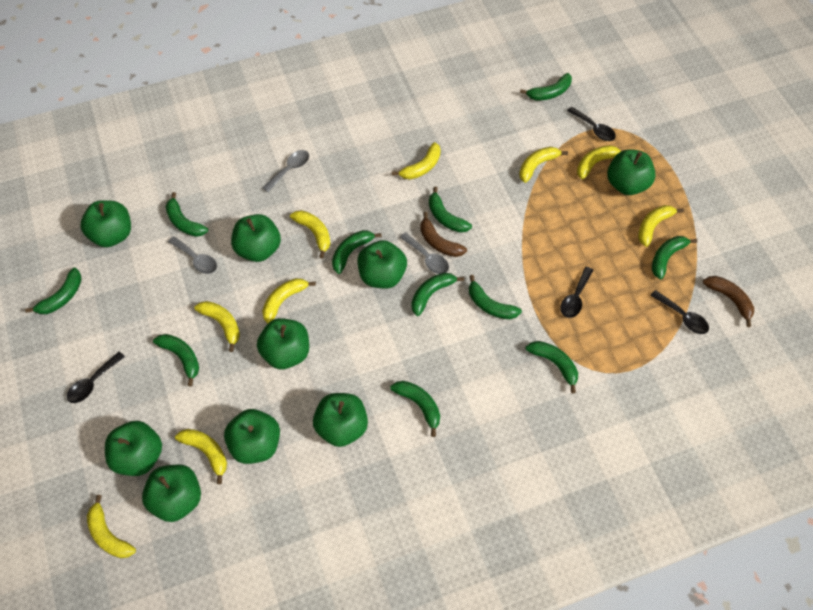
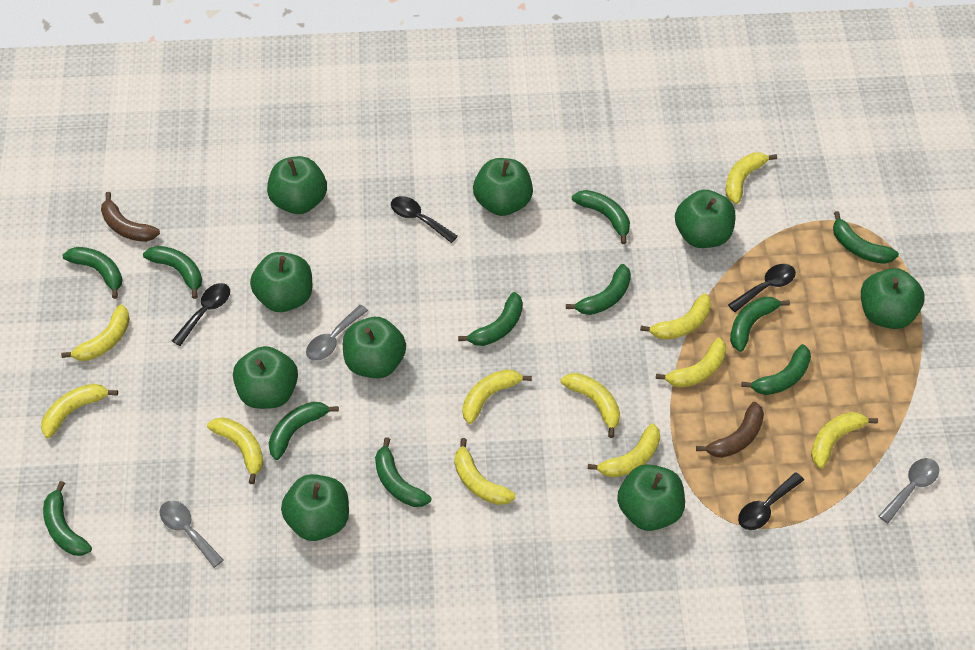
yellow banana: 9 -> 11

